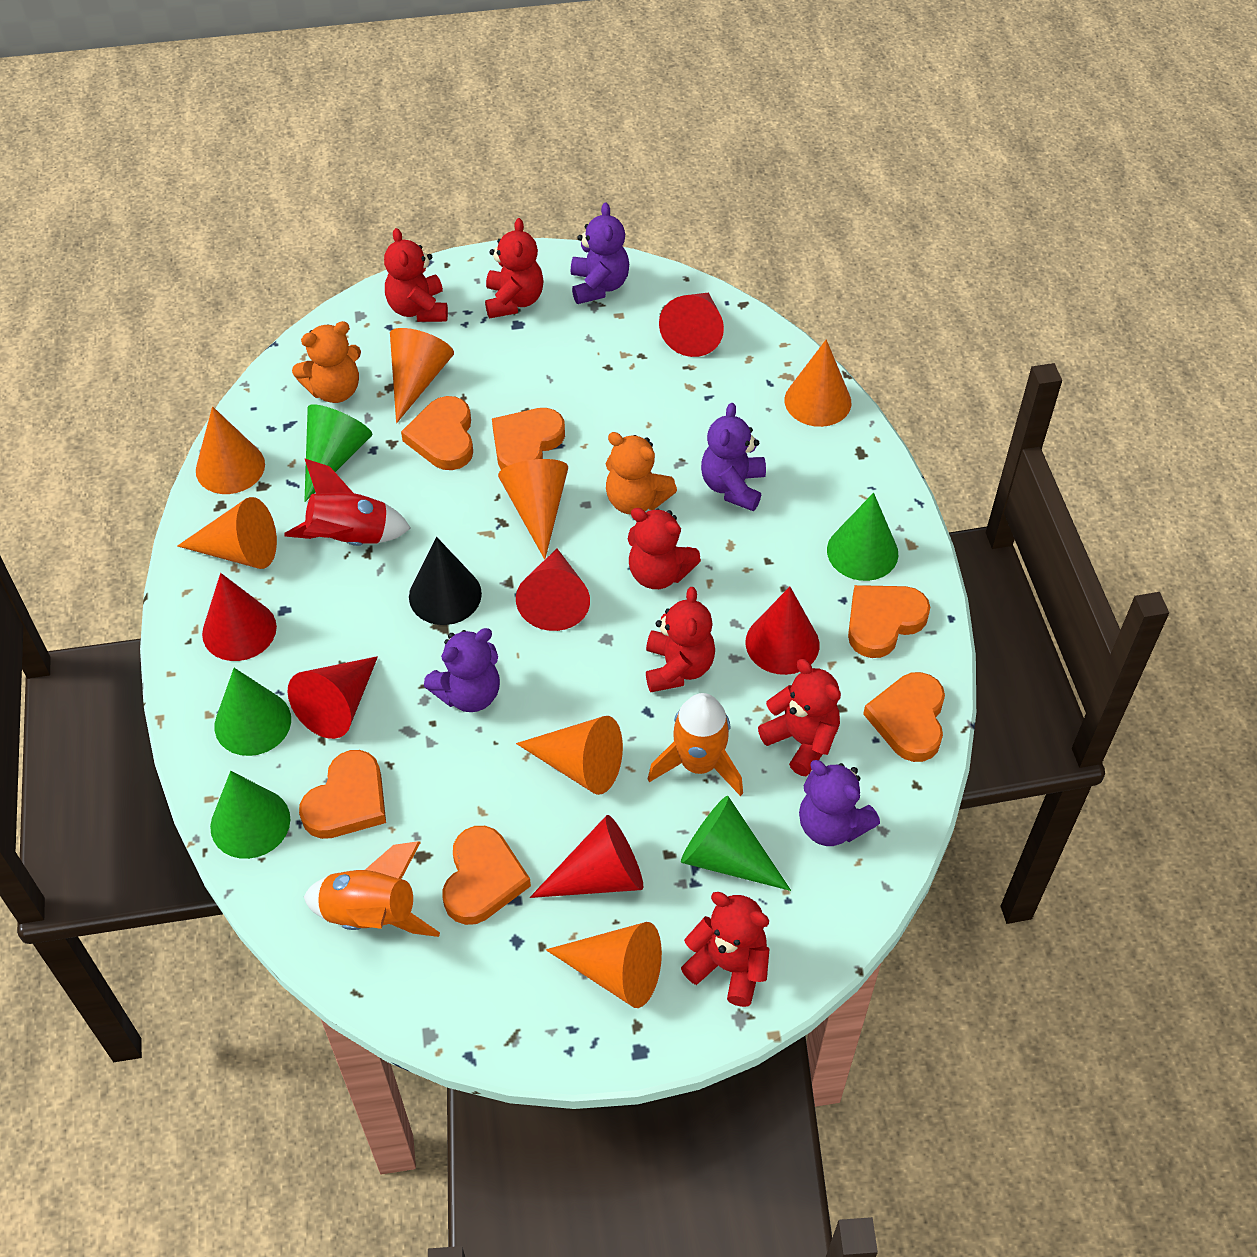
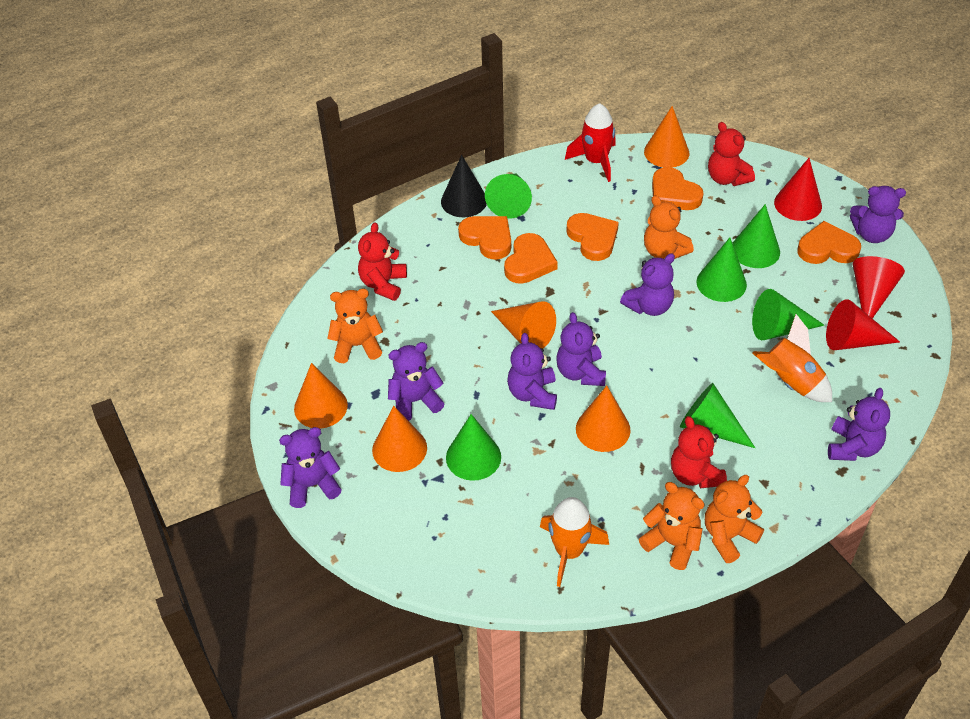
green cone: 5 -> 6
orange cone: 7 -> 5
orange heart: 6 -> 5
orange teddy bear: 2 -> 4
purple teddy bear: 4 -> 7
red cone: 6 -> 3
red teddy bear: 6 -> 3

